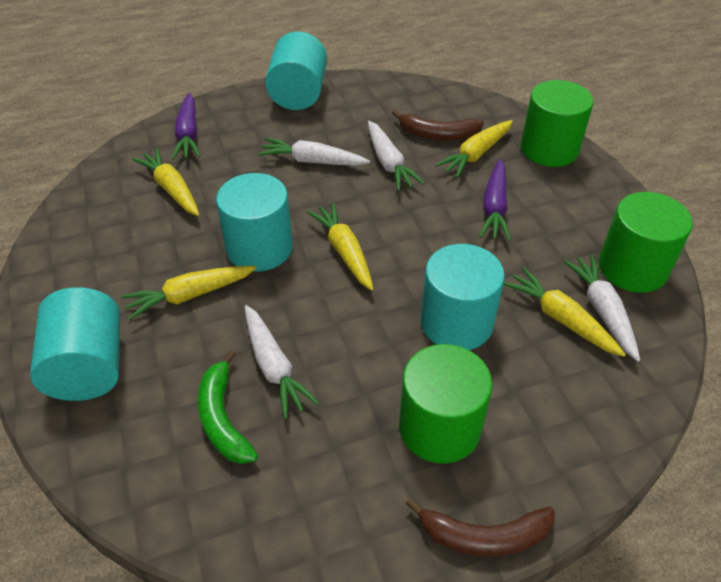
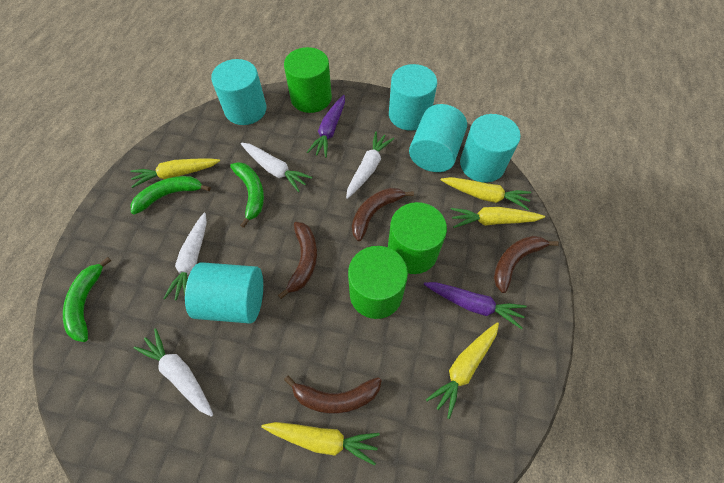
brown banana: 2 -> 4
green banana: 1 -> 3
turquoise cylinder: 4 -> 5

